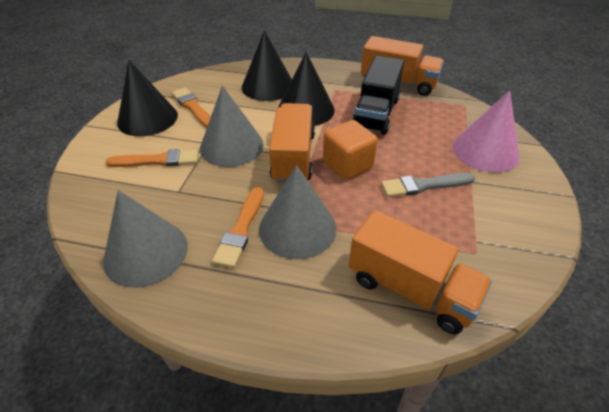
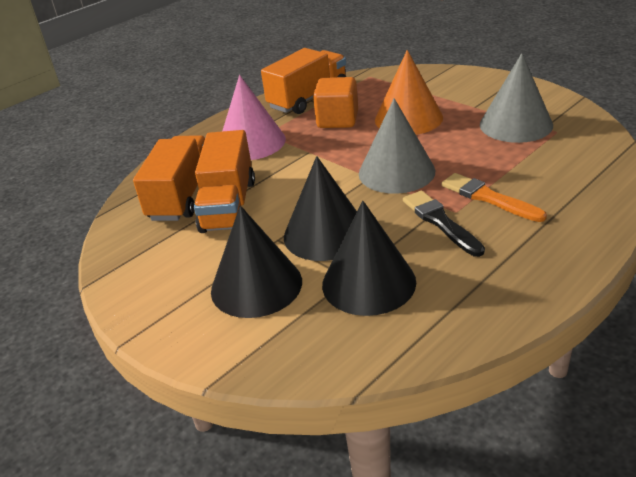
black brush: 0 -> 1
black truck: 1 -> 0
grey brush: 1 -> 0
grey cone: 3 -> 2
orange brush: 3 -> 1
orange cone: 0 -> 1

